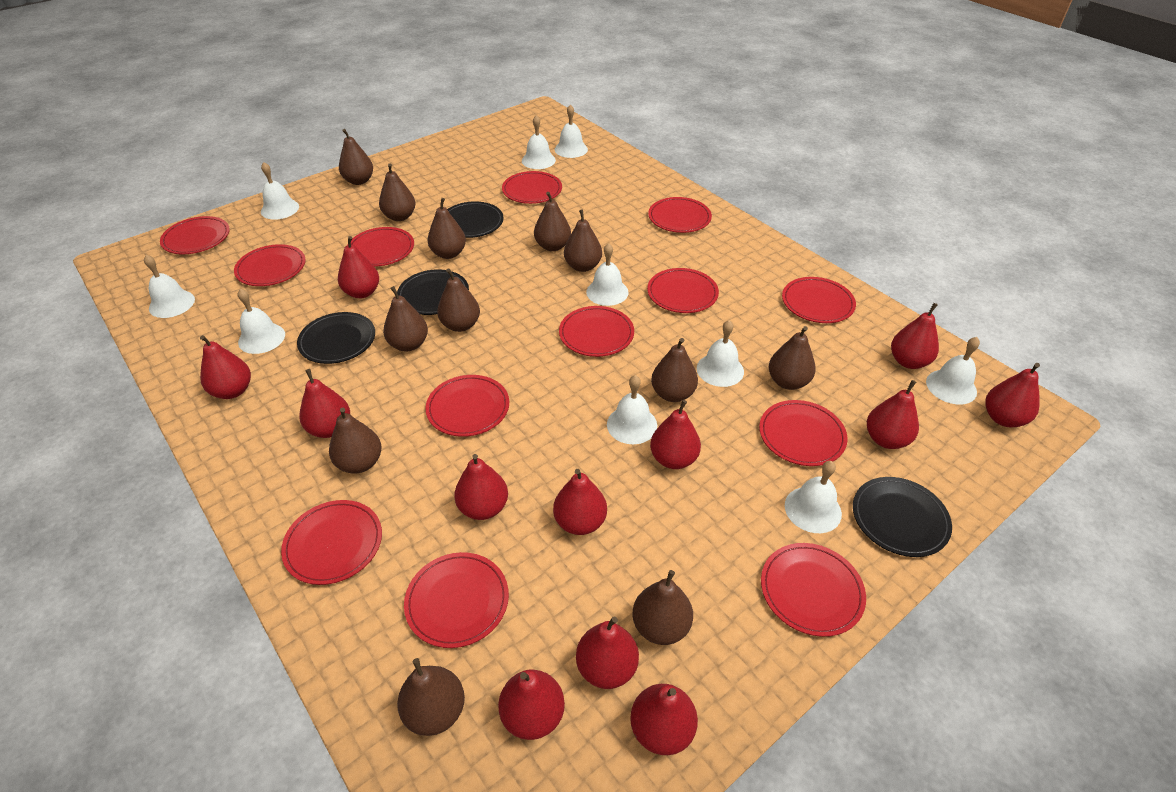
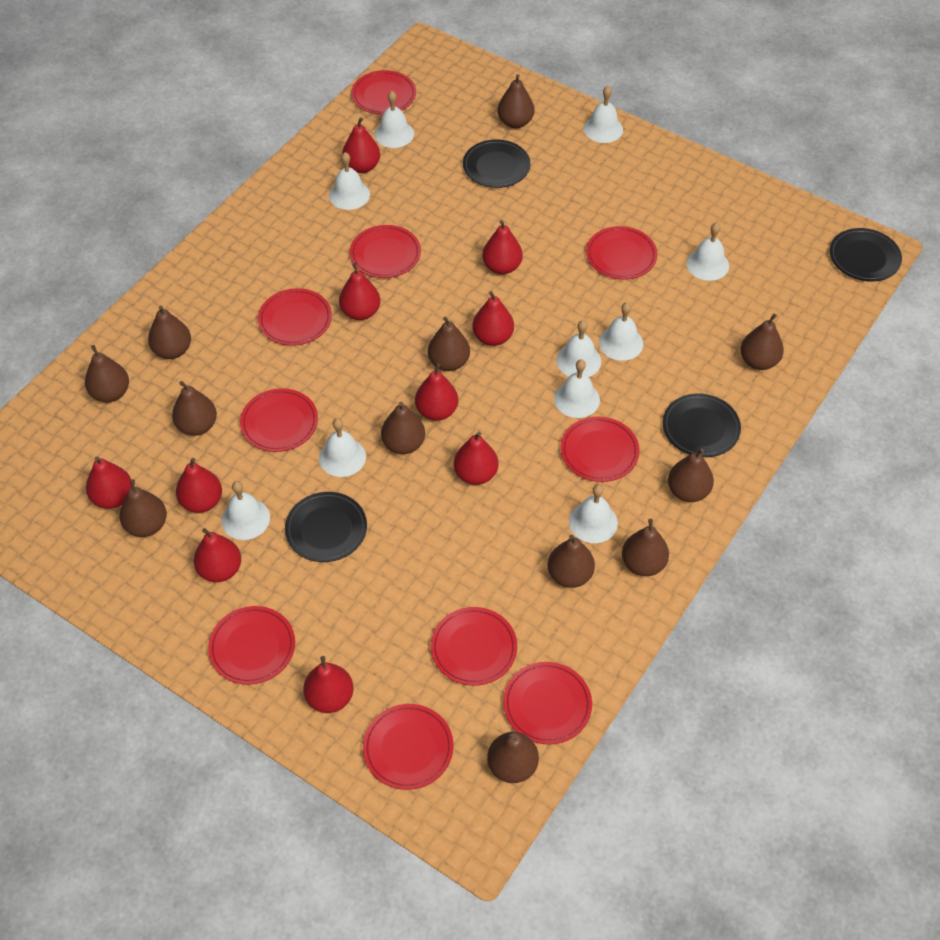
red pear: 12 -> 10
red plate: 13 -> 10

